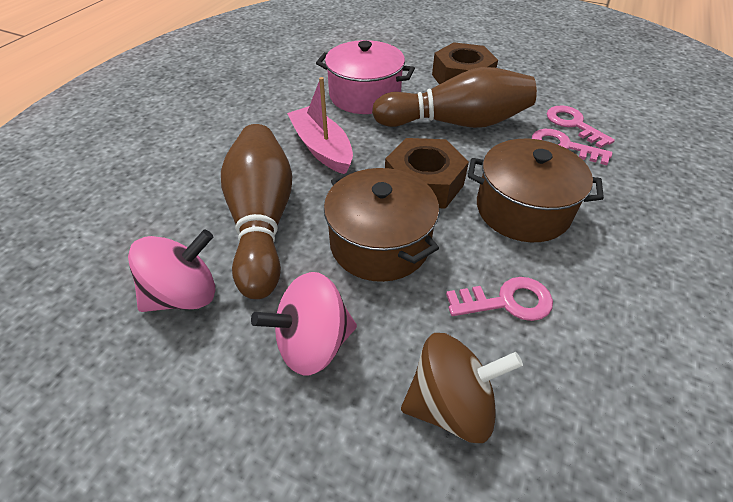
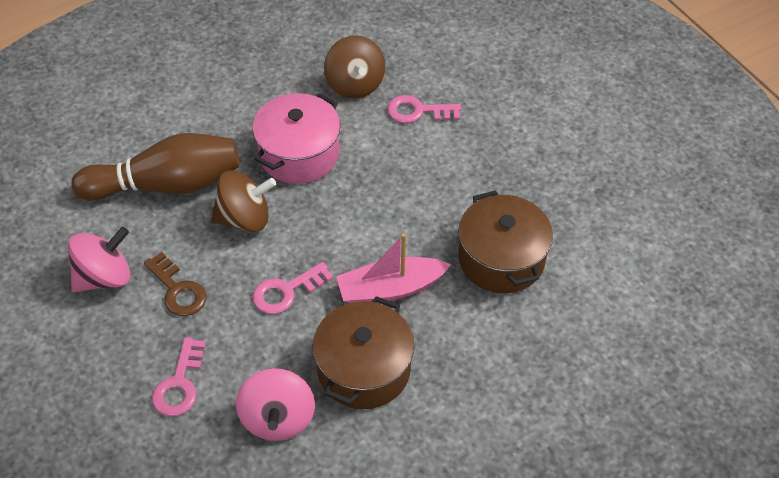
brown bowling pin: 2 -> 1
brown key: 0 -> 1
brown nut: 2 -> 0
brown spinning top: 1 -> 2

